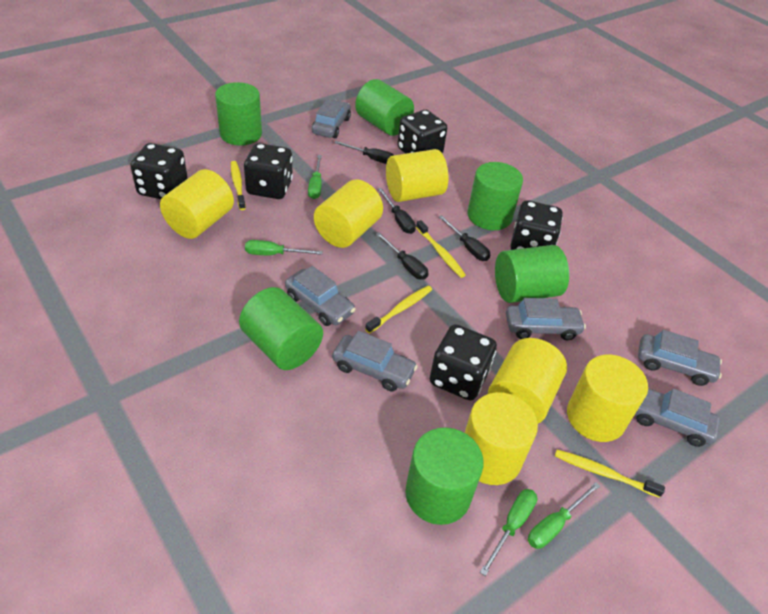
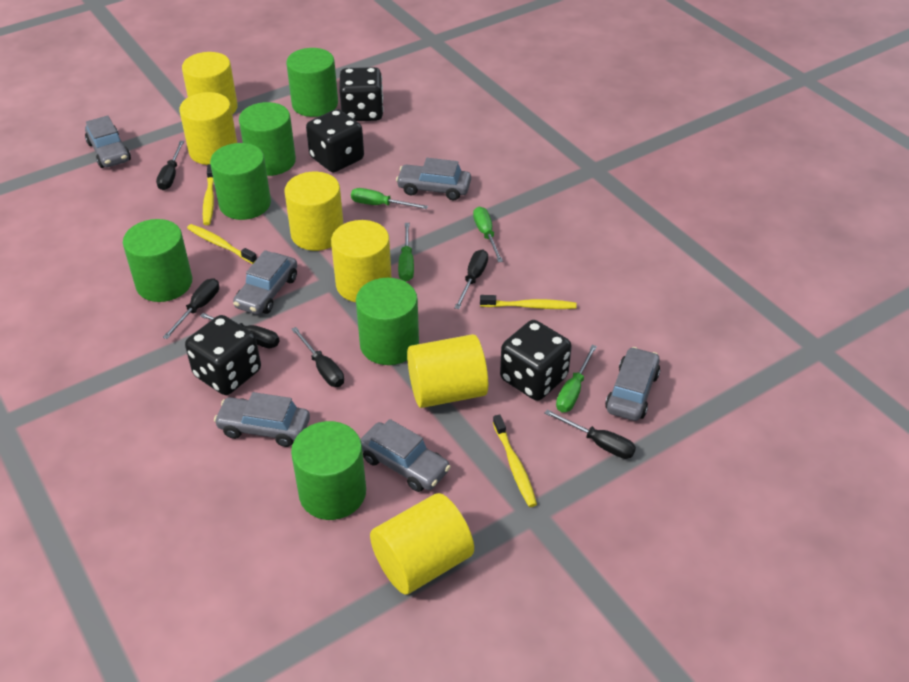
black dice: 5 -> 4
black screwdriver: 4 -> 6

